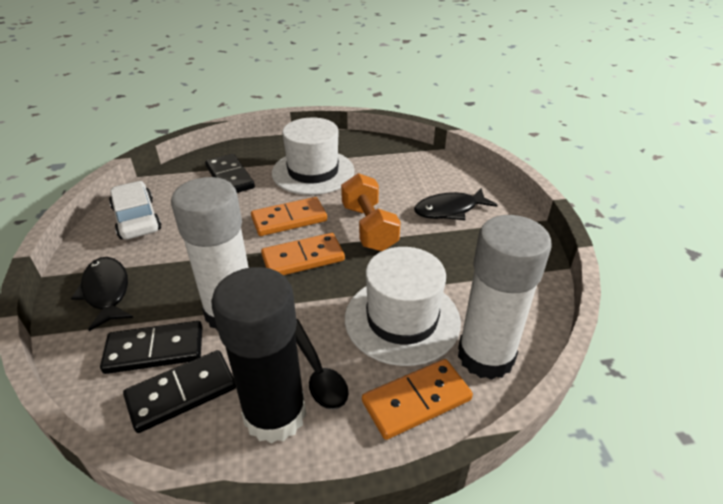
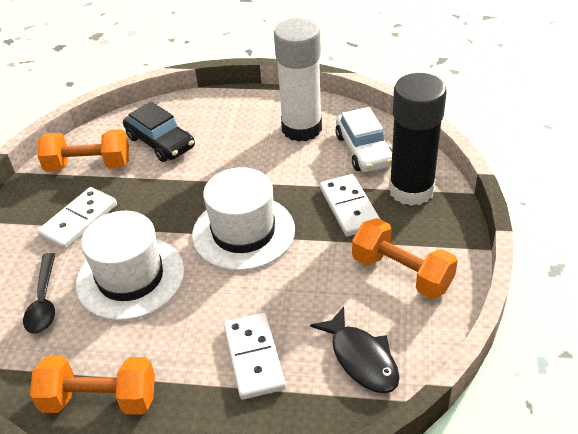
black car: 0 -> 1
black domino: 3 -> 0
black fish: 2 -> 1
orange domino: 3 -> 0
orange dumbbell: 1 -> 3
white domino: 0 -> 3
white glue stick: 2 -> 1

